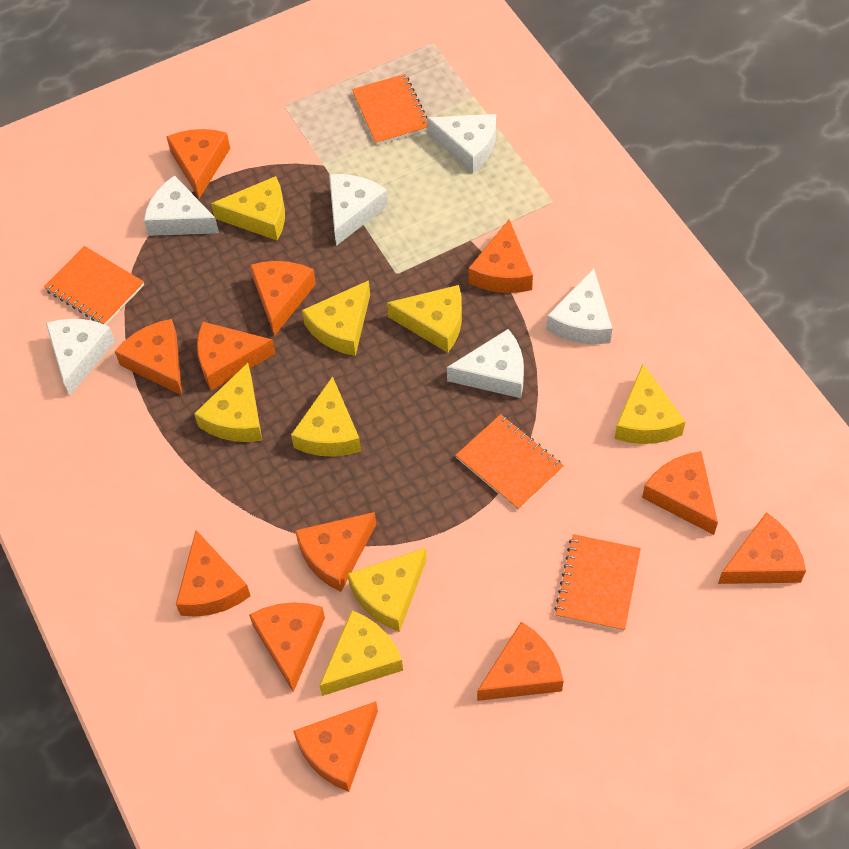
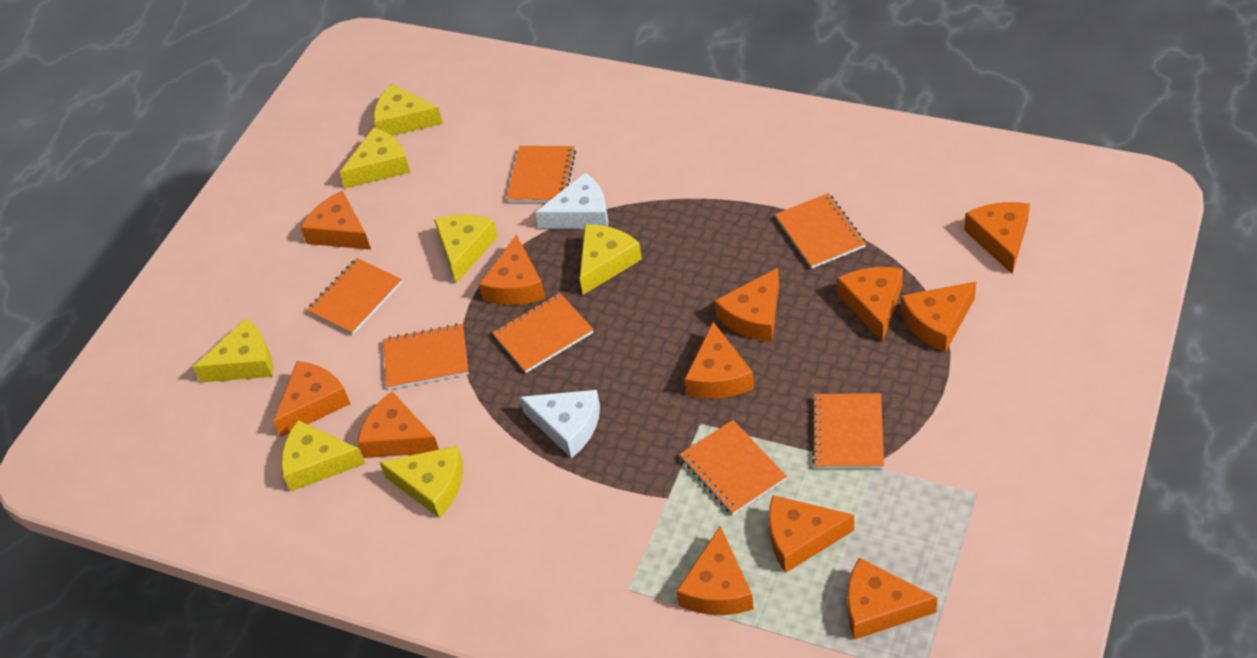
orange notebook: 4 -> 7
white cheese: 6 -> 2
yellow cheese: 8 -> 7

